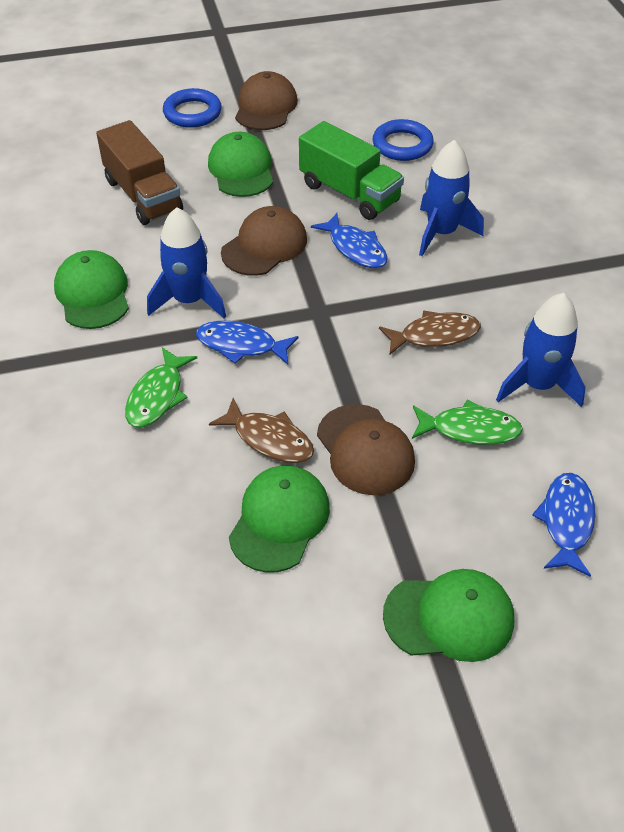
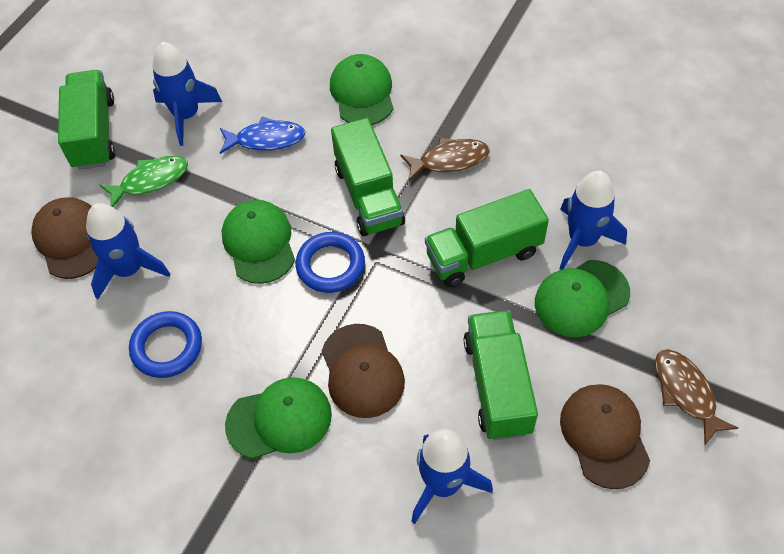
blue fish: 3 -> 1
blue rocket: 3 -> 4
brown truck: 1 -> 0
green fish: 2 -> 1
green truck: 1 -> 4

